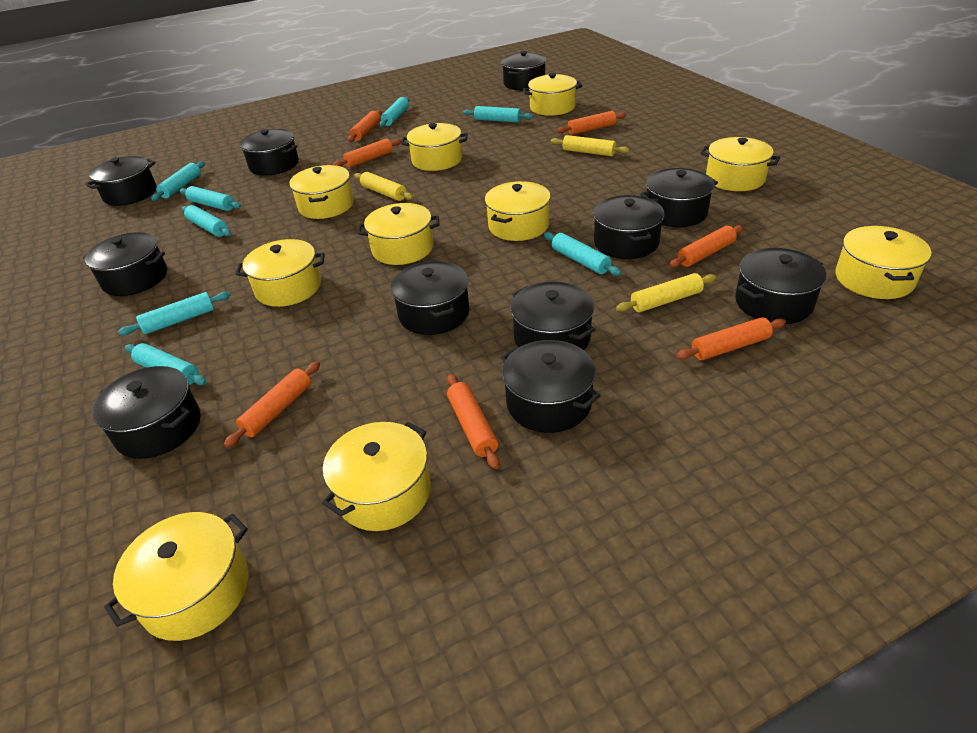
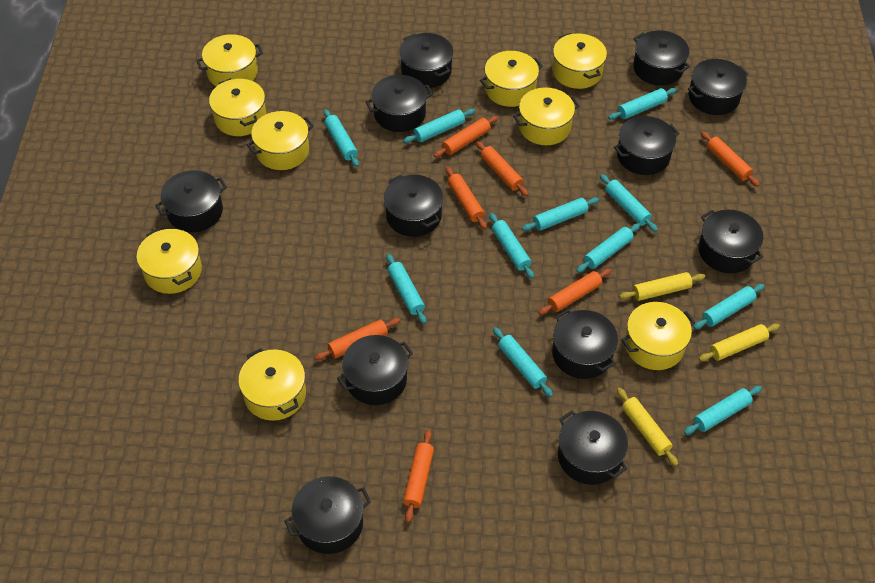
black pot: 11 -> 12
turquoise rolling pin: 8 -> 11
yellow pot: 10 -> 9

